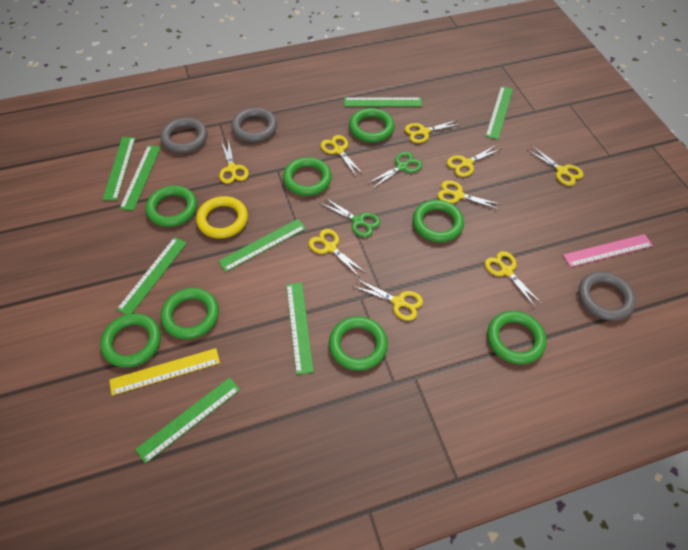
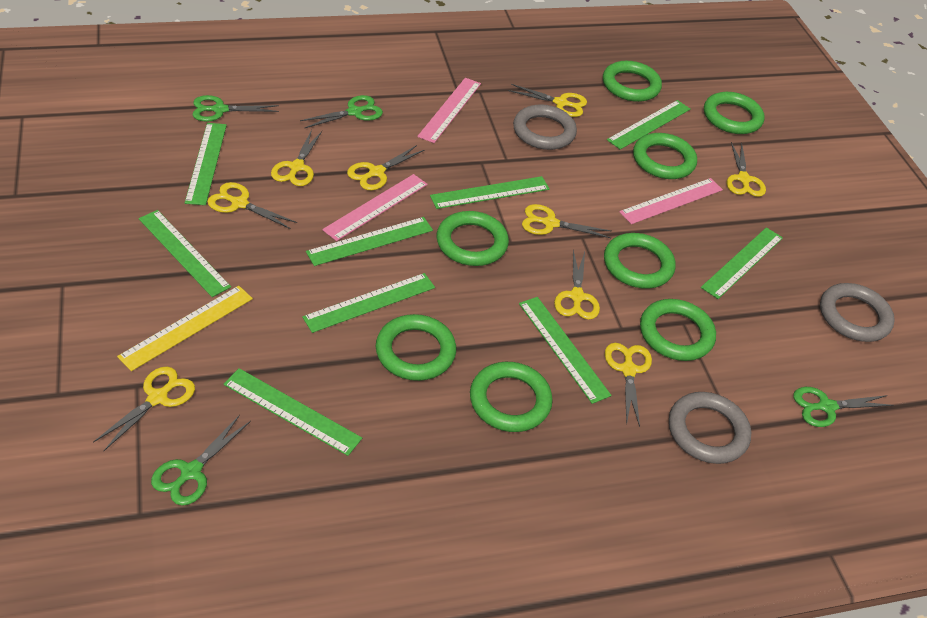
green ruler: 8 -> 9
green scissors: 2 -> 4
pink ruler: 1 -> 3
yellow ring: 1 -> 0

